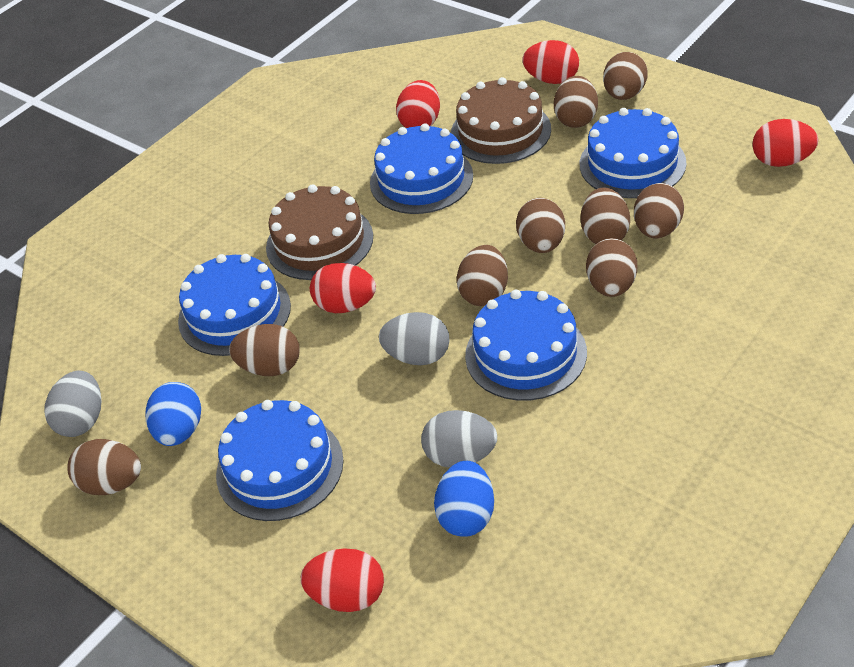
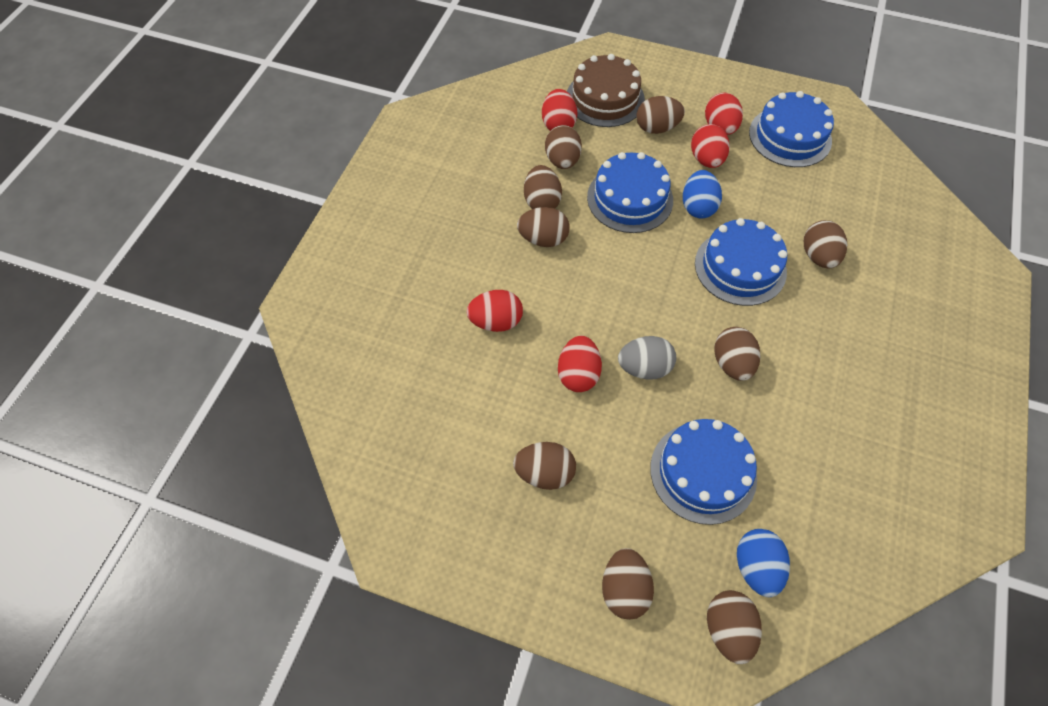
blue cake: 5 -> 4
brown cake: 2 -> 1
grey egg: 3 -> 1

